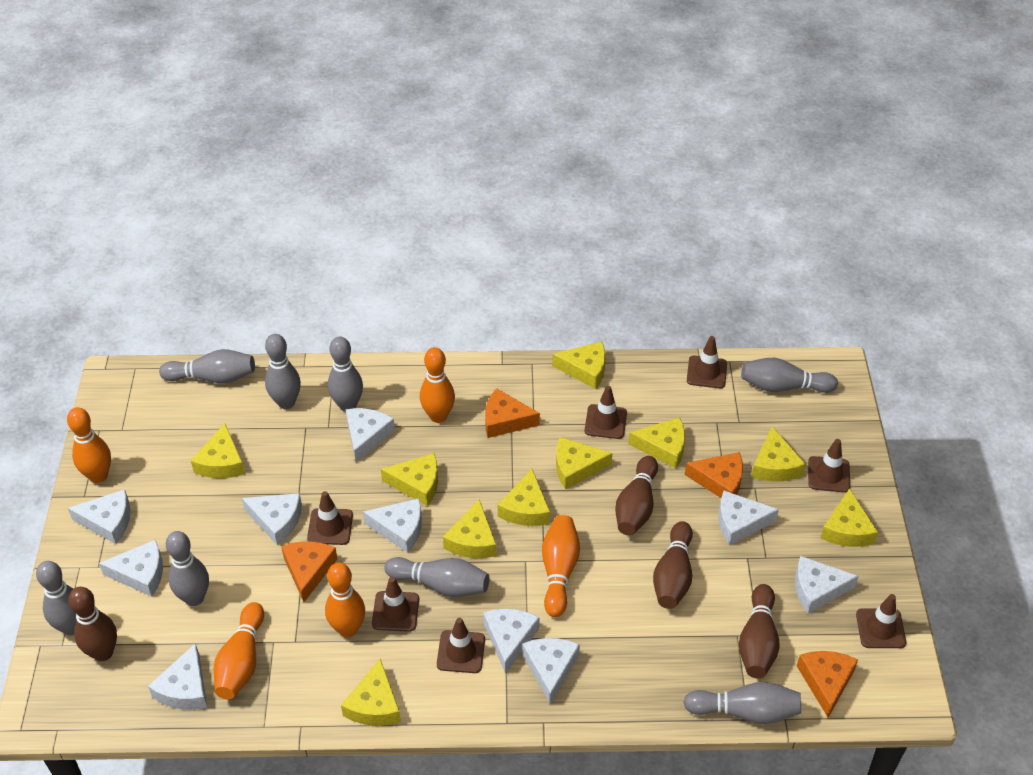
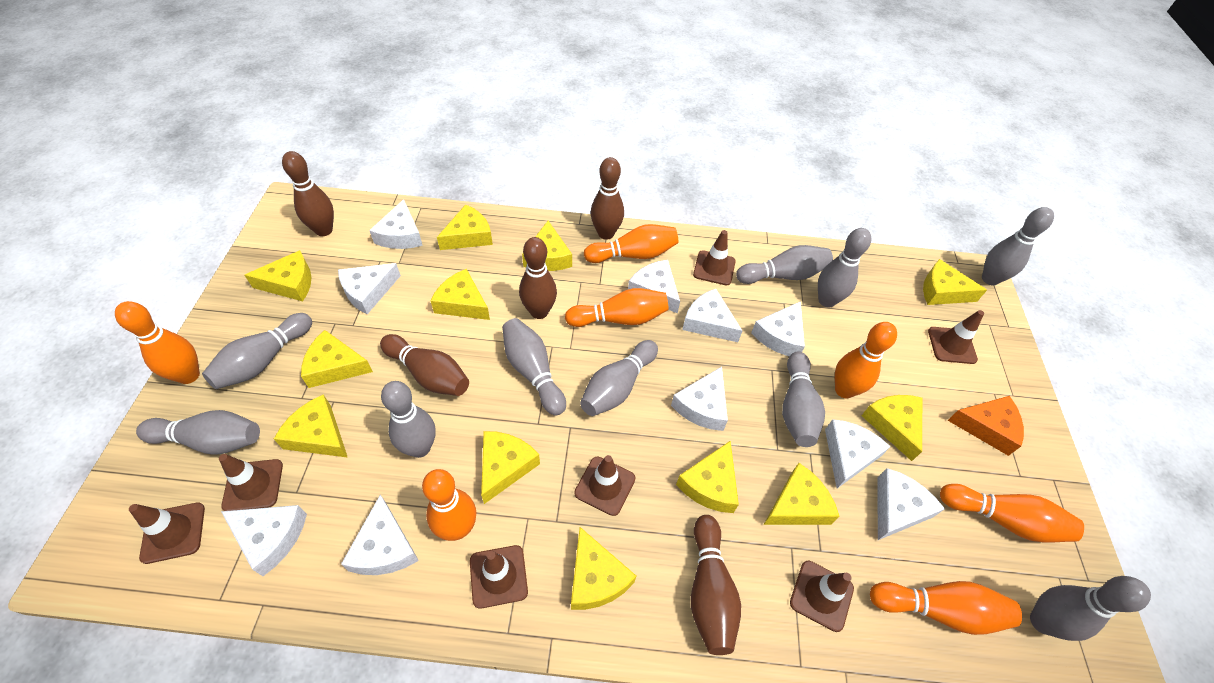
brown bowling pin: 4 -> 5
grey bowling pin: 8 -> 10
orange bowling pin: 5 -> 7
orange cheese: 4 -> 1
yellow cheese: 10 -> 12

